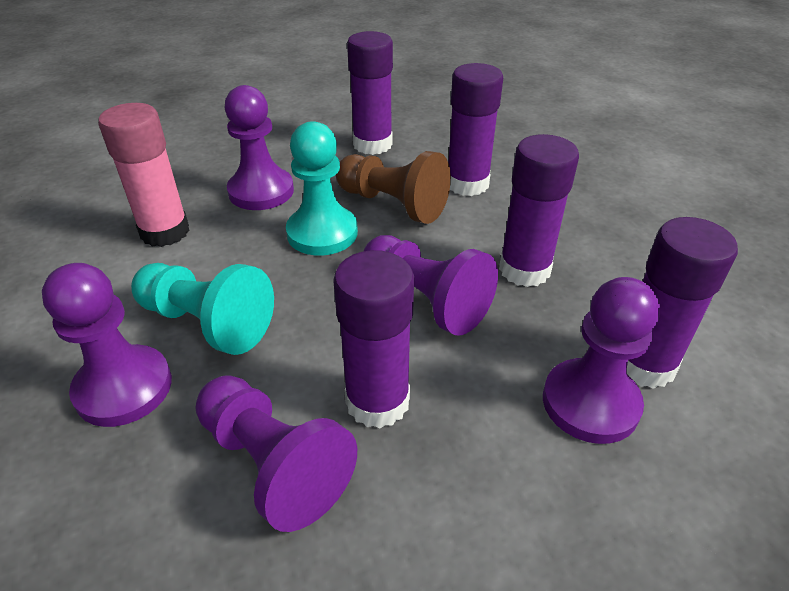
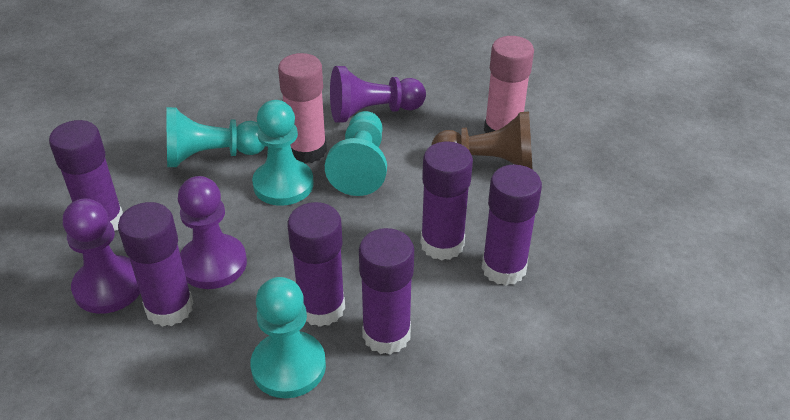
pink glue stick: 1 -> 2
purple glue stick: 5 -> 6
purple pawn: 5 -> 3
turquoise pawn: 2 -> 4

